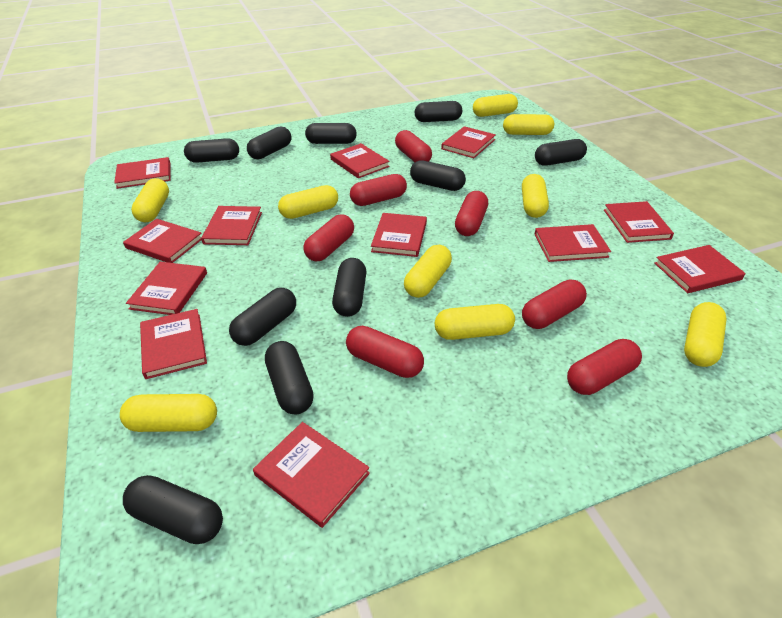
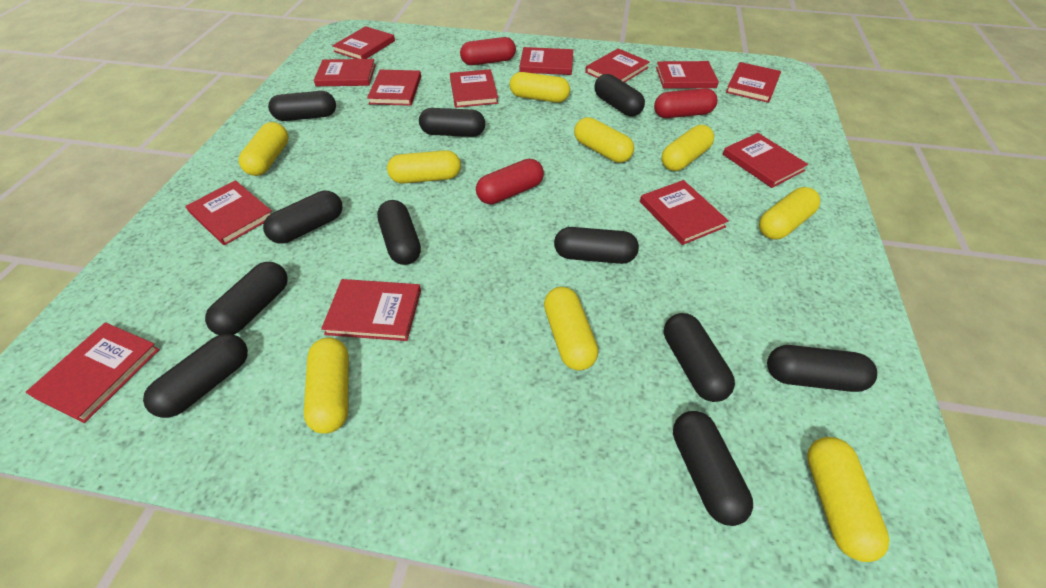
black capsule: 10 -> 11
red book: 12 -> 13
red capsule: 7 -> 3

